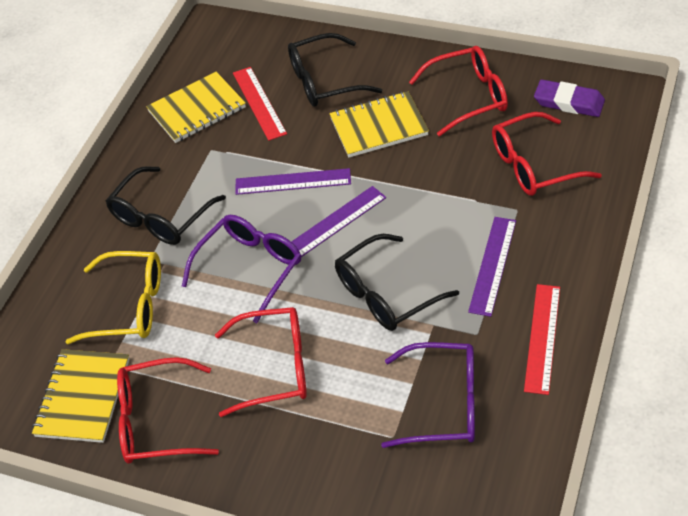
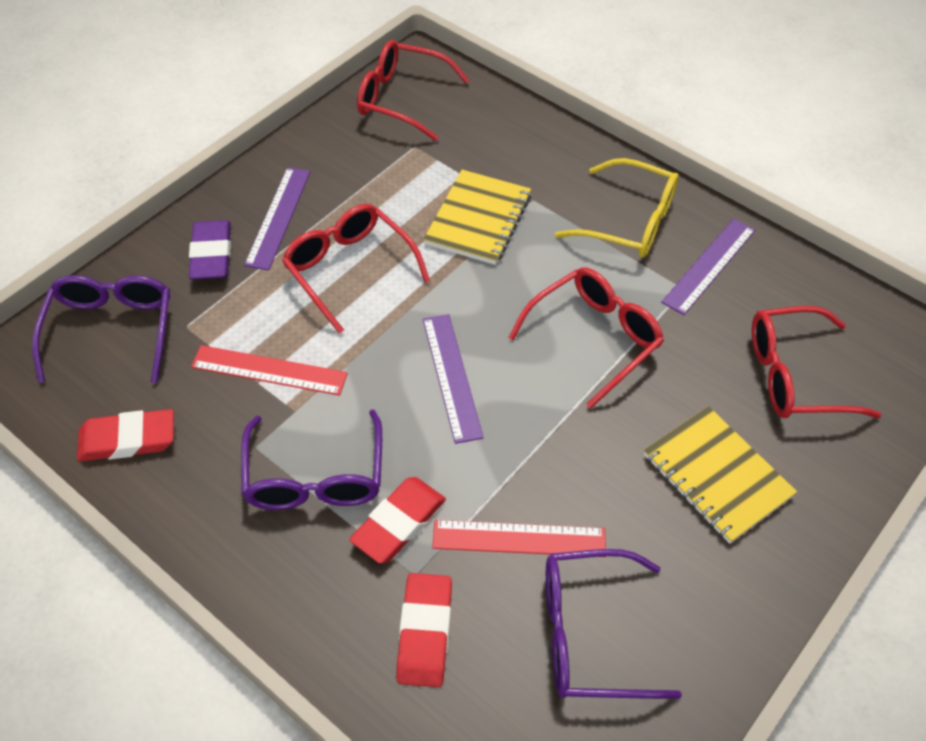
black glasses: 3 -> 0
purple glasses: 2 -> 3
red eraser: 0 -> 3
yellow notebook: 3 -> 2

